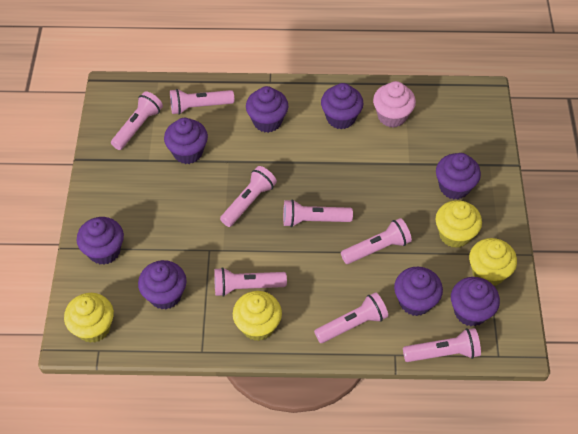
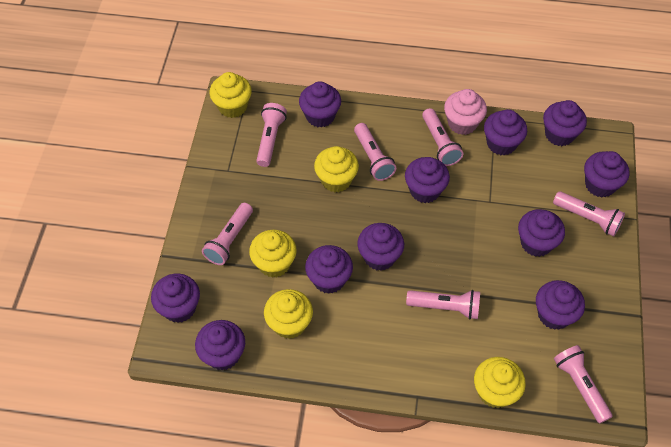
pink flashlight: 8 -> 7
purple cupcake: 8 -> 11
yellow cupcake: 4 -> 5

